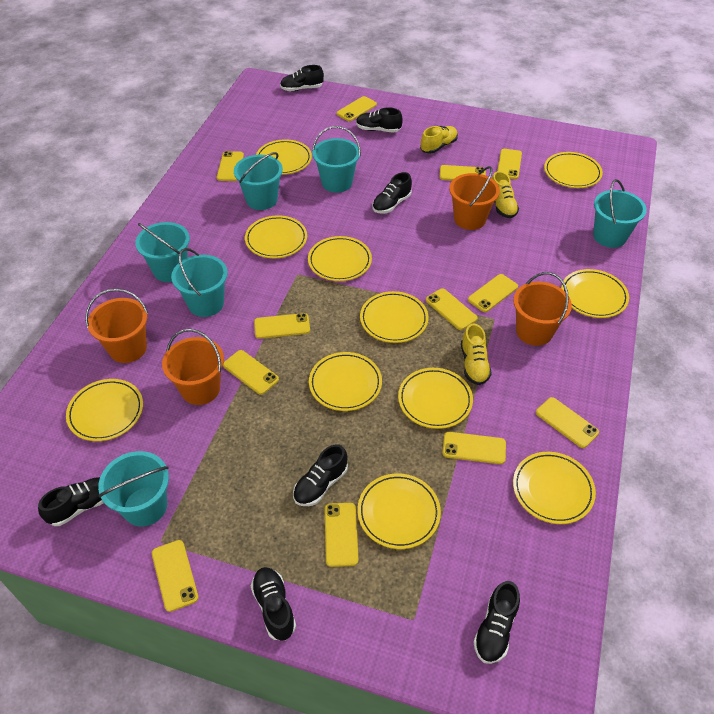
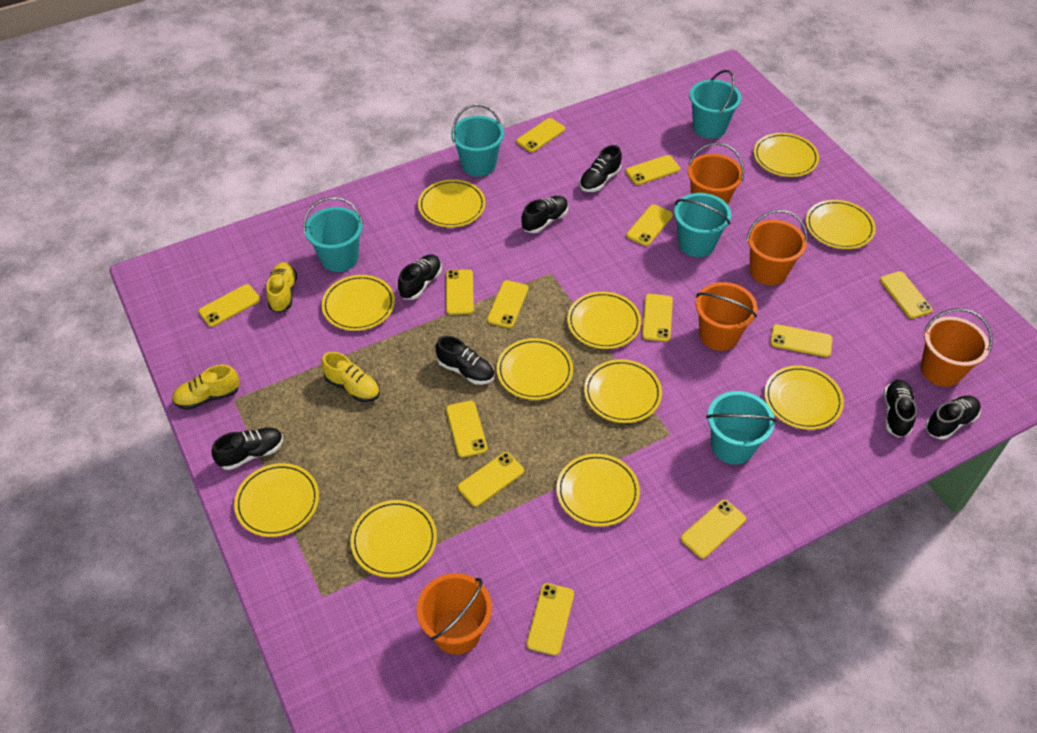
orange bucket: 4 -> 5
turquoise bucket: 6 -> 5
yellow phone: 12 -> 13

